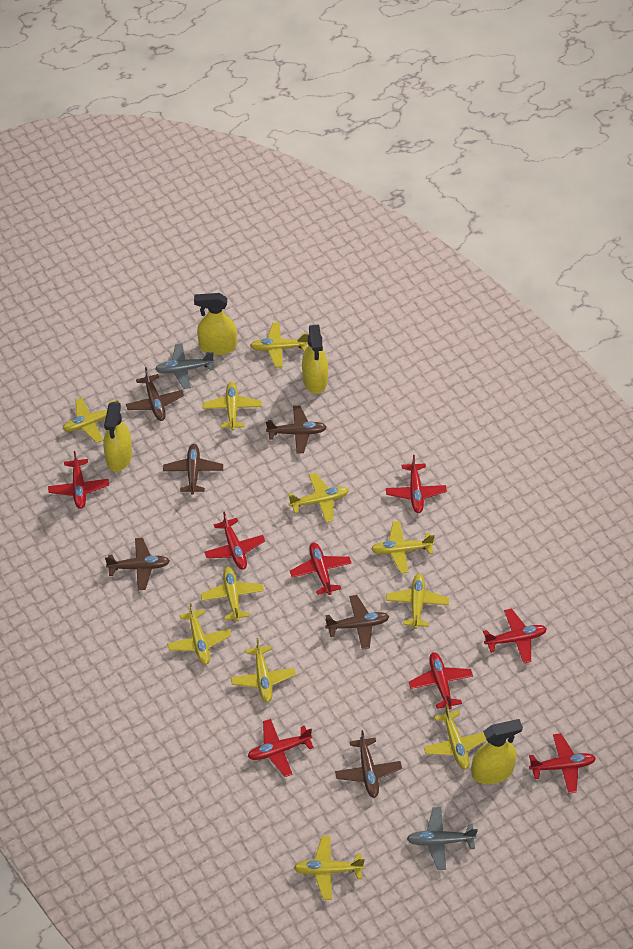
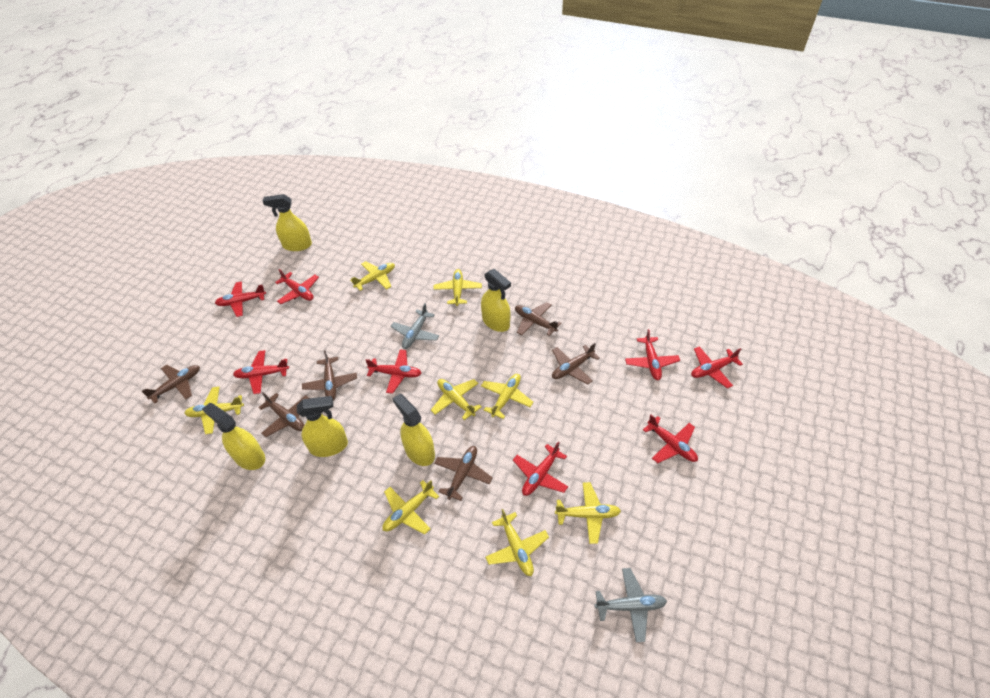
yellow plane: 11 -> 8
yellow spray bottle: 4 -> 5

